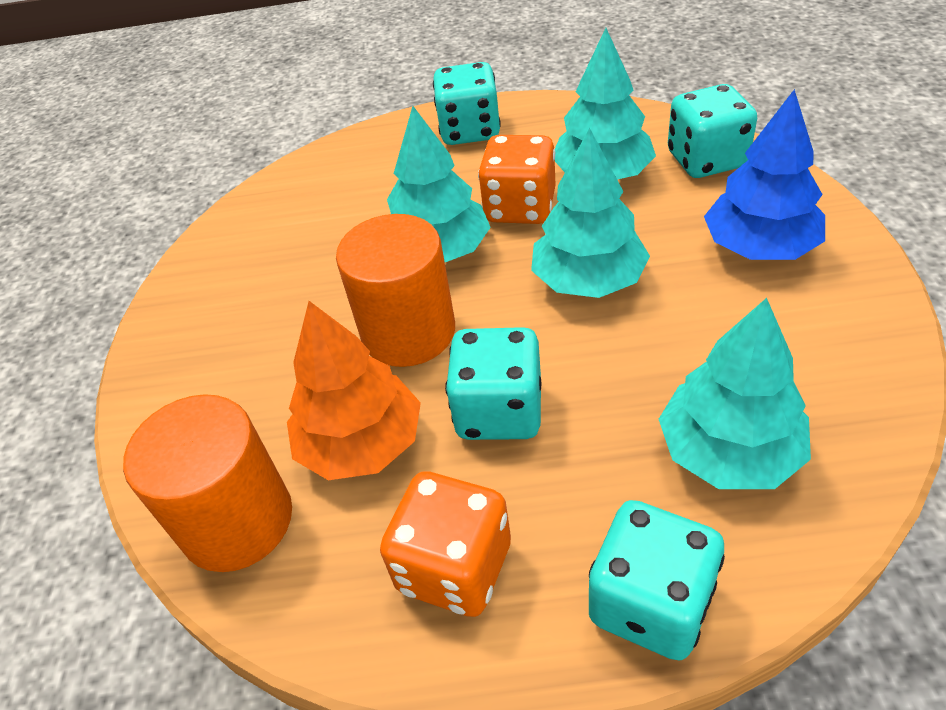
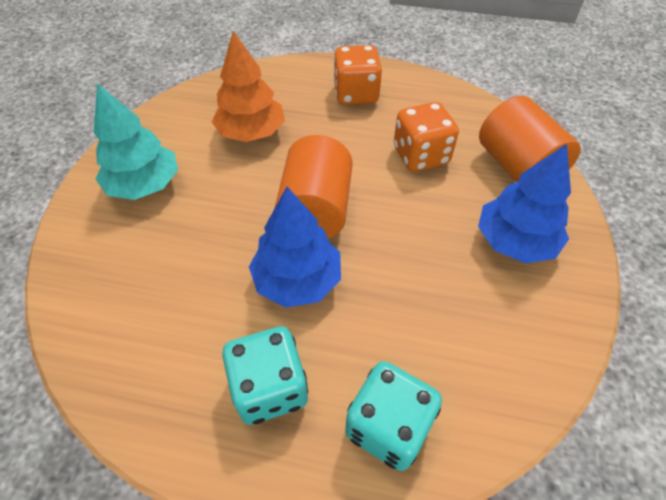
blue tree: 1 -> 2
turquoise dice: 4 -> 2
turquoise tree: 4 -> 1

